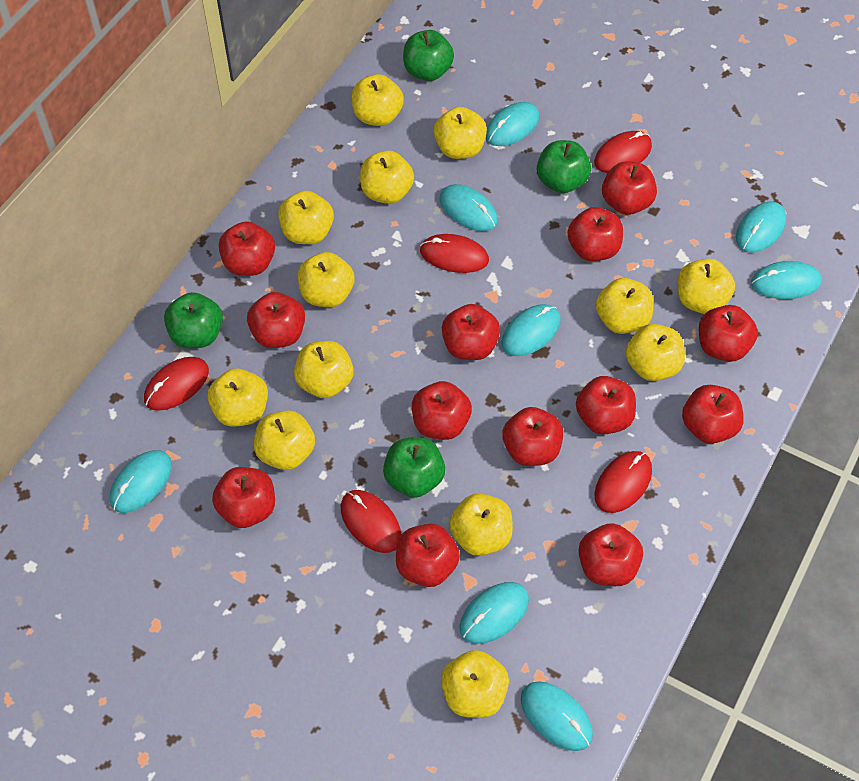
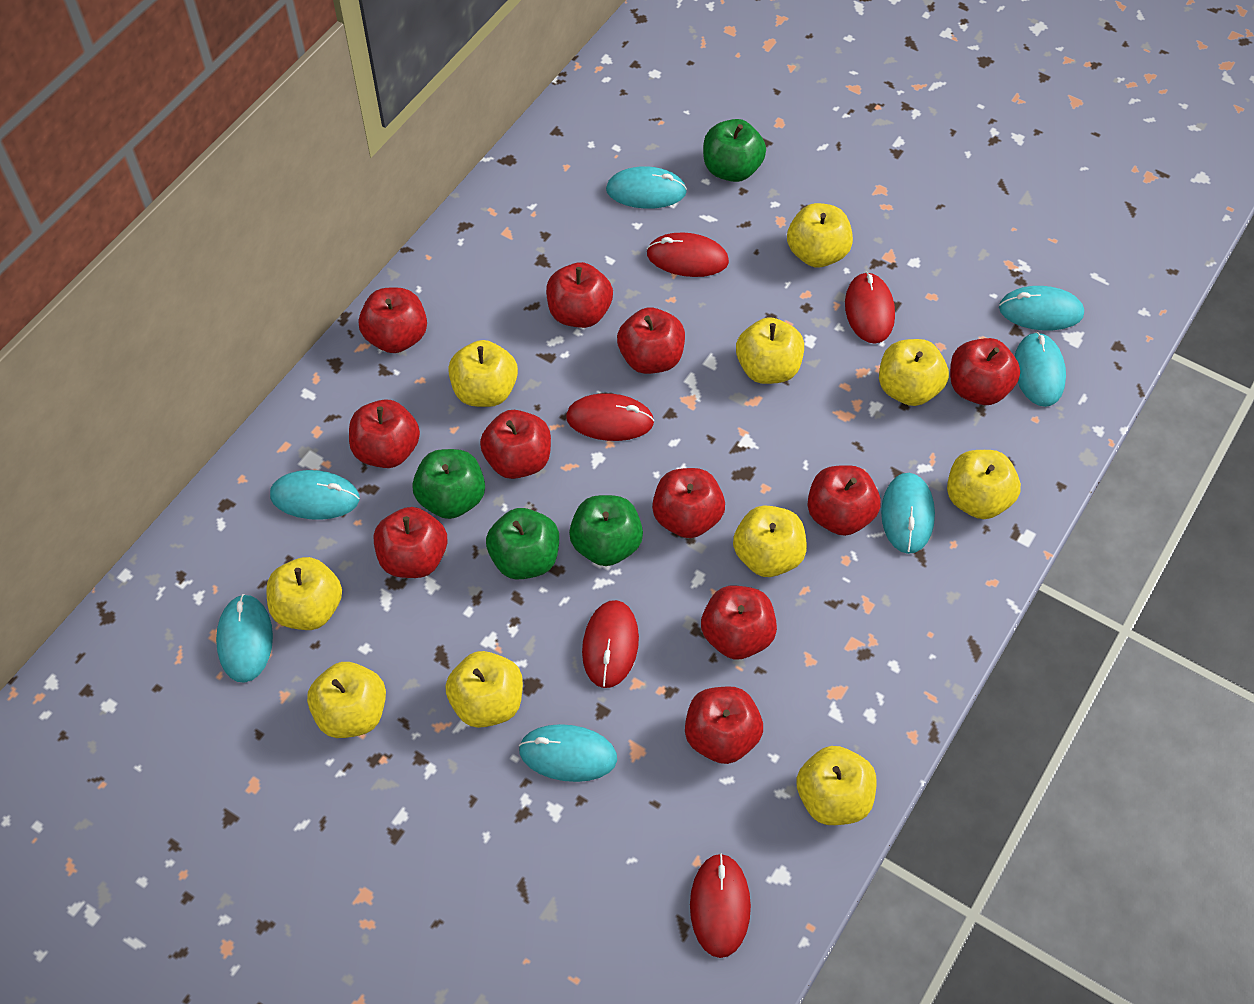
red apple: 13 -> 11
turquoise mouse: 8 -> 7
yellow apple: 13 -> 10

